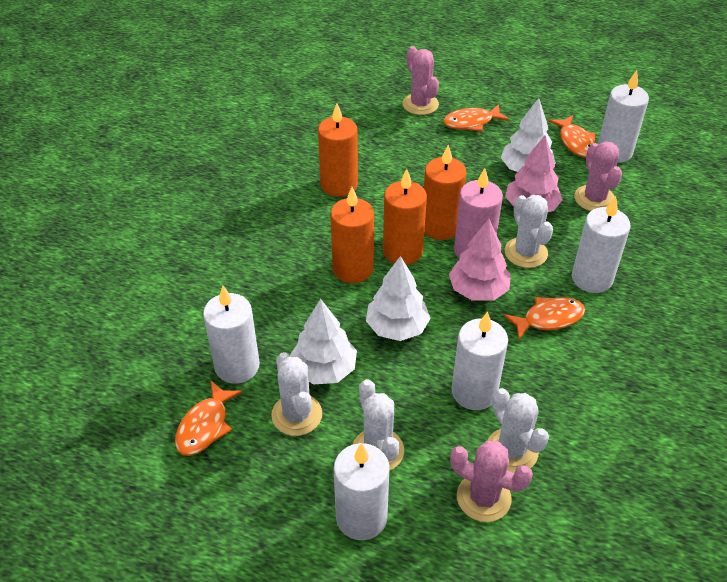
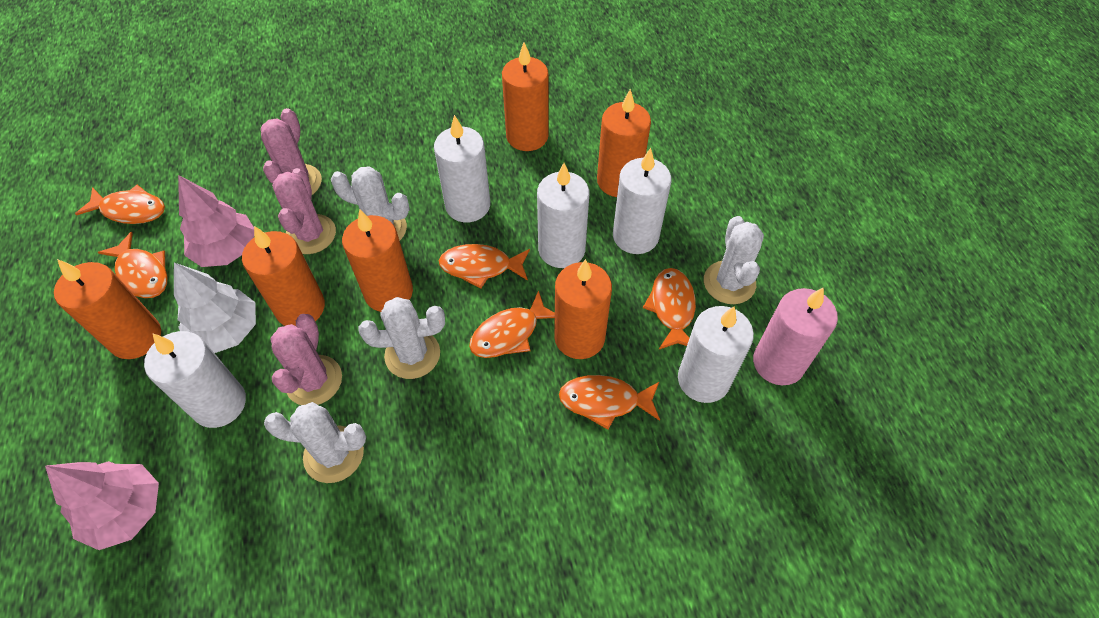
orange candle: 4 -> 6
orange fish: 4 -> 6
white tree: 3 -> 1

